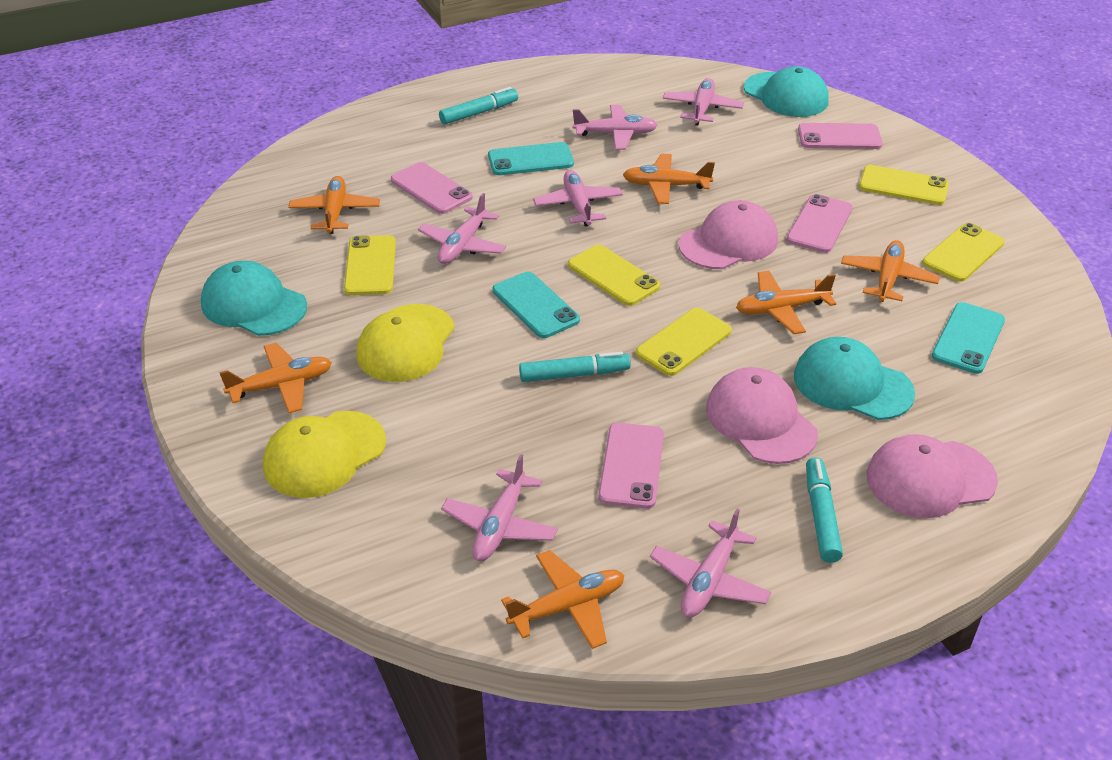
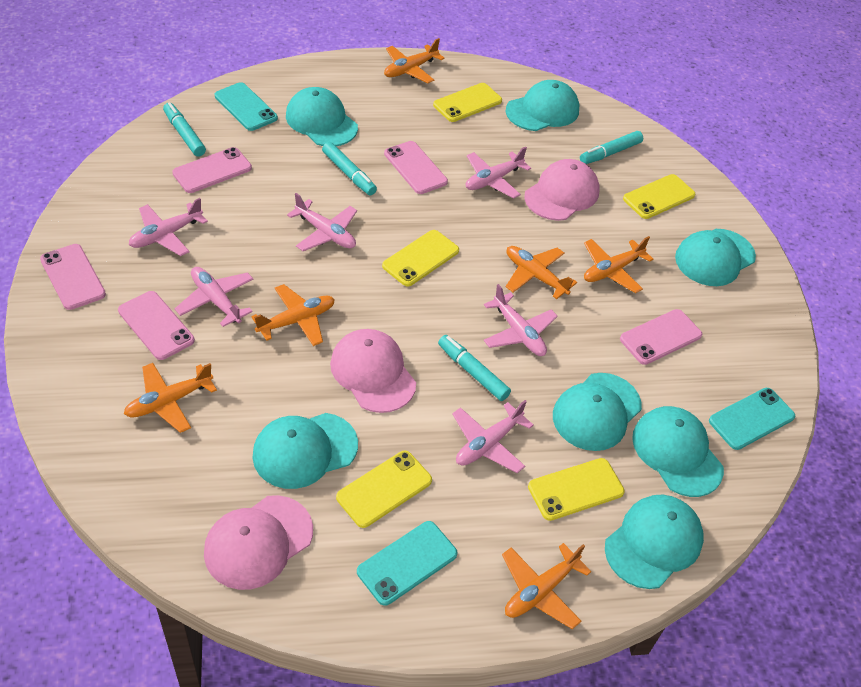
pink phone: 4 -> 5
turquoise cap: 3 -> 7
turquoise marker: 3 -> 4
yellow cap: 2 -> 0

